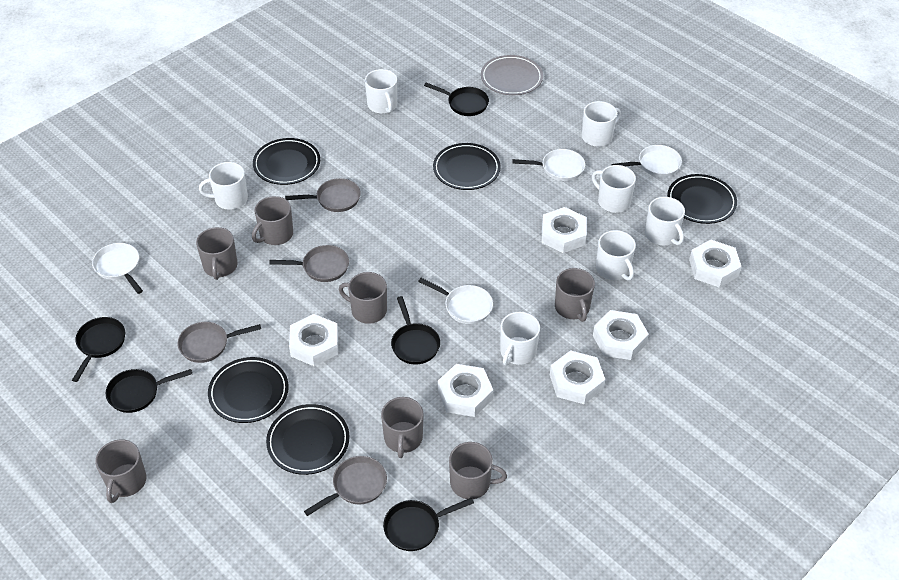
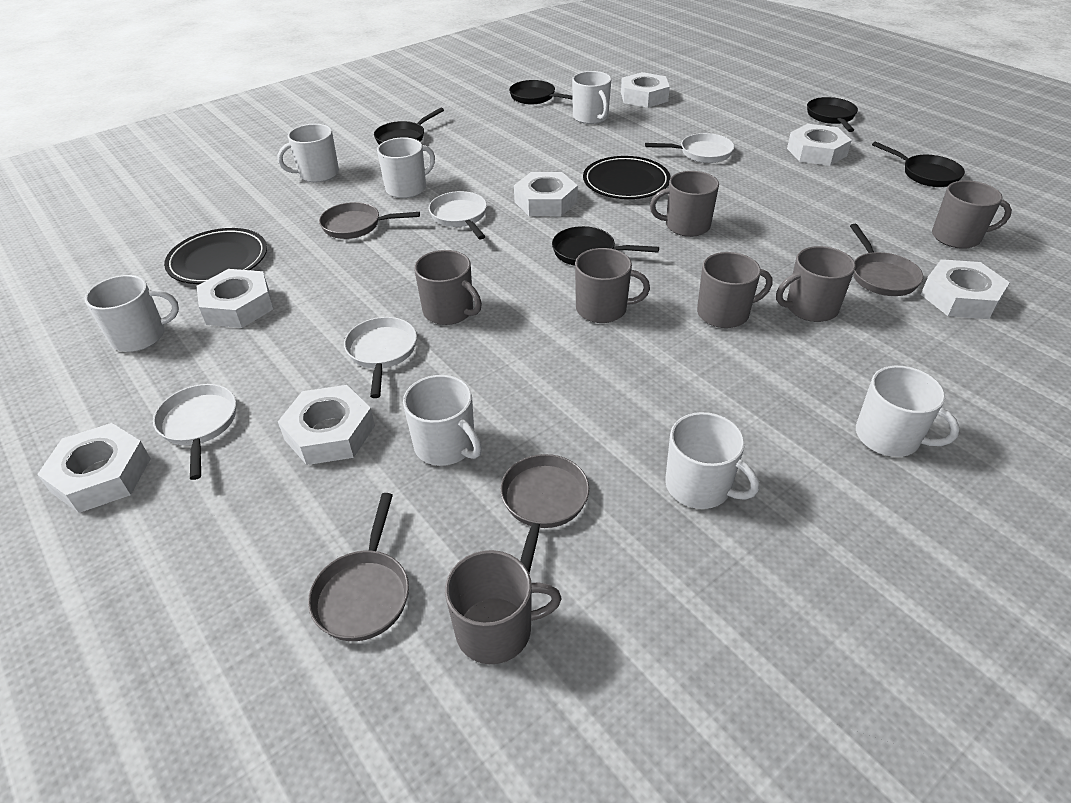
black plate: 5 -> 2
grey plate: 1 -> 0
white nut: 6 -> 7

